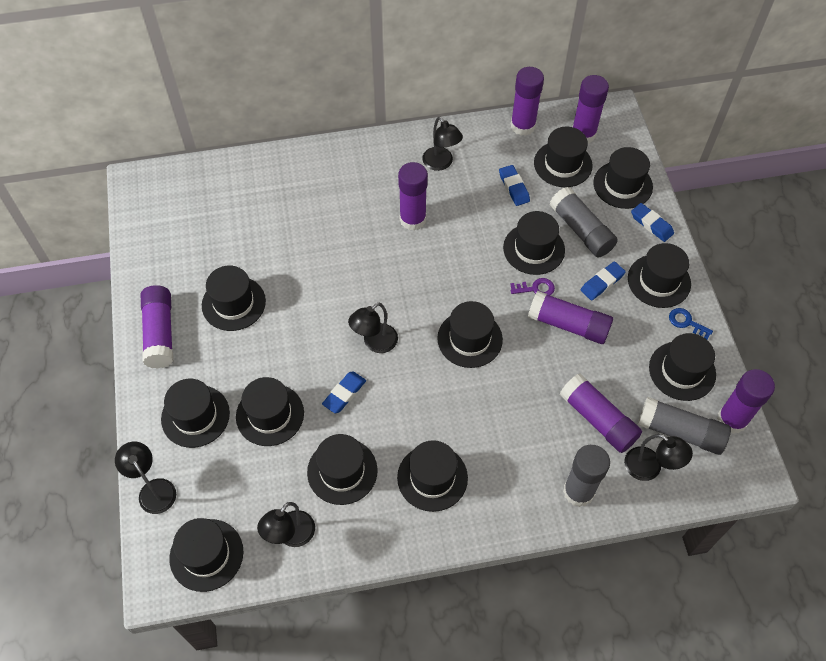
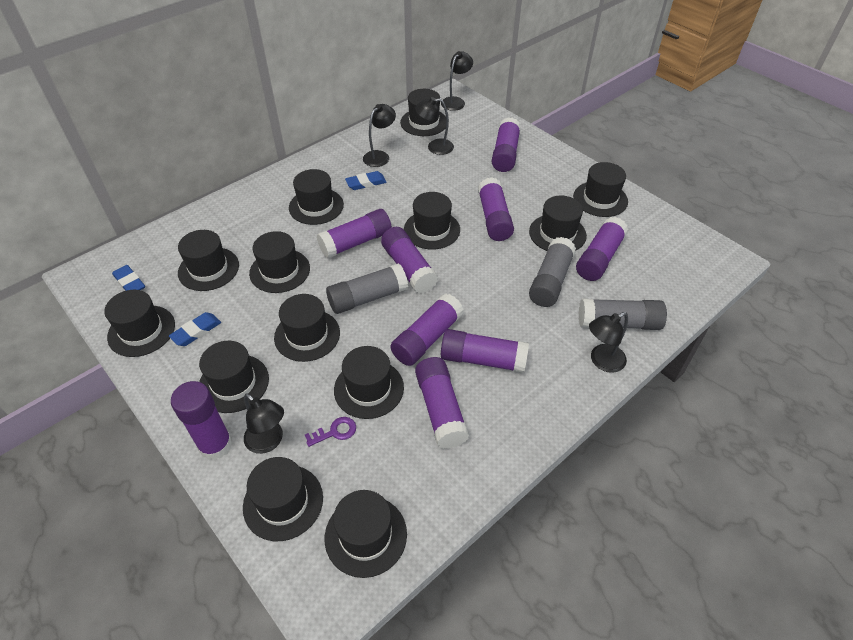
black hat: 12 -> 13
blue eraser: 4 -> 3
blue key: 1 -> 0
purple glue stick: 7 -> 9

